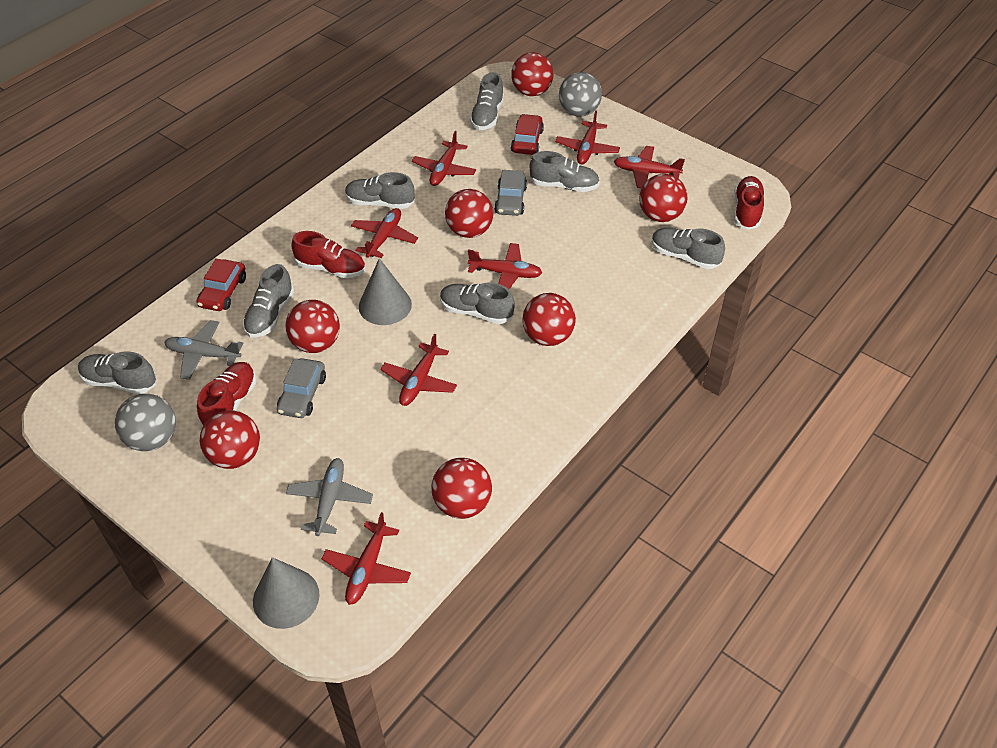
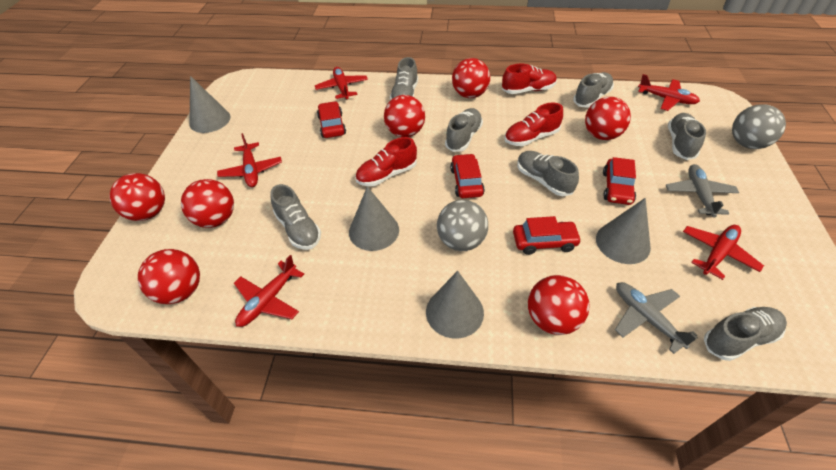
grey car: 2 -> 0
grey cone: 2 -> 4
red car: 2 -> 4
red plane: 7 -> 5

